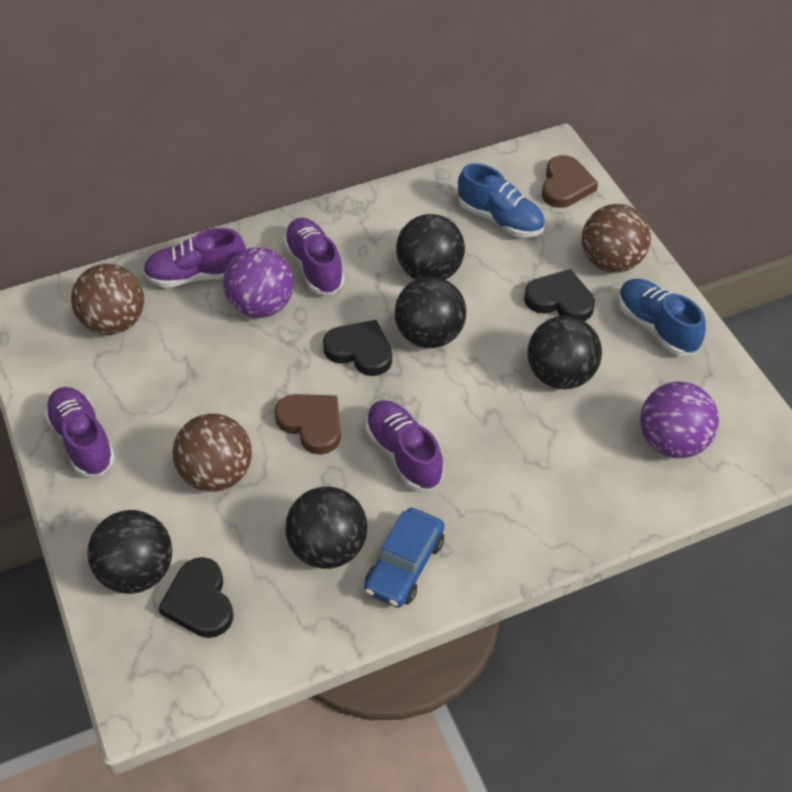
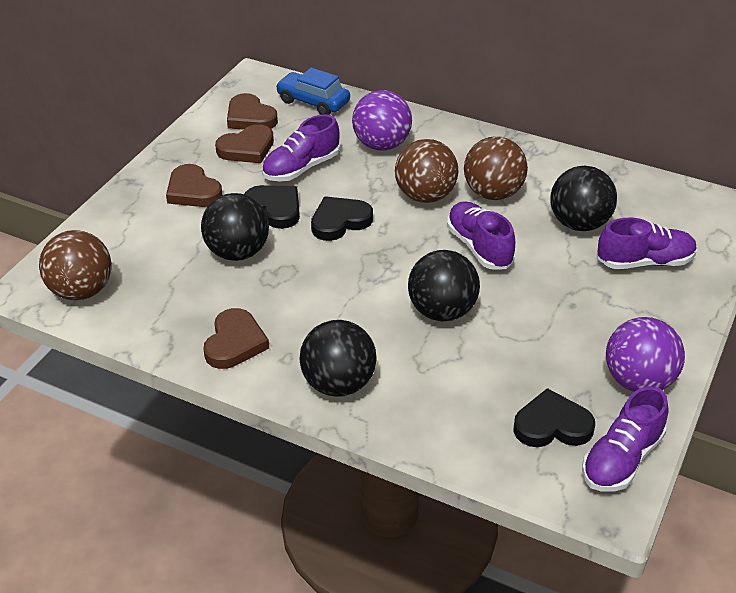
black ball: 5 -> 4
blue shoe: 2 -> 0
brown heart: 2 -> 4

